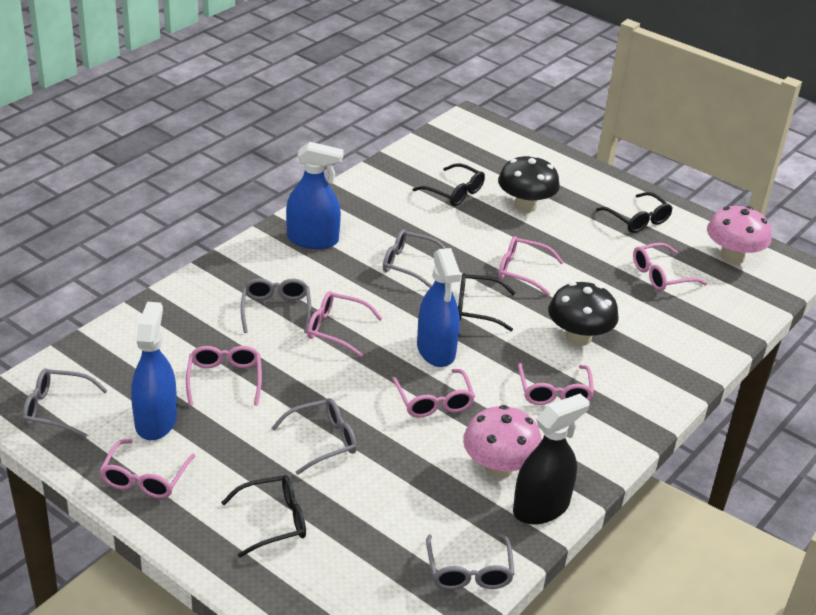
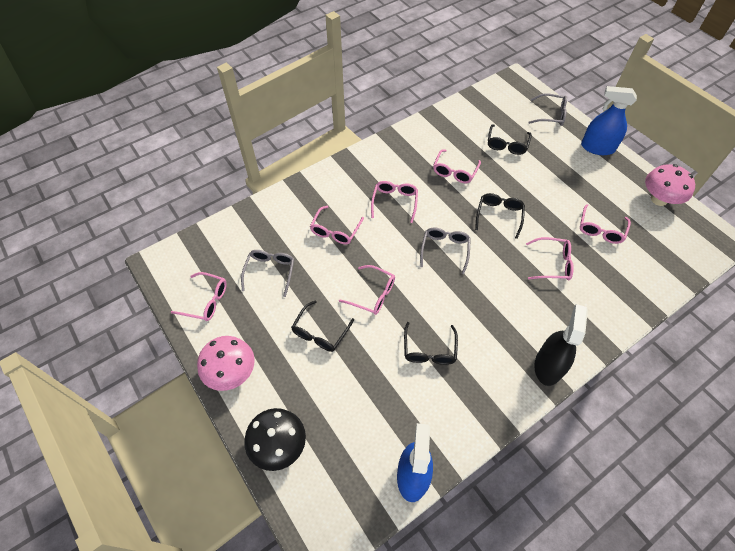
black mushroom: 2 -> 1
blue spray bottle: 3 -> 2
grey glasses: 5 -> 3

